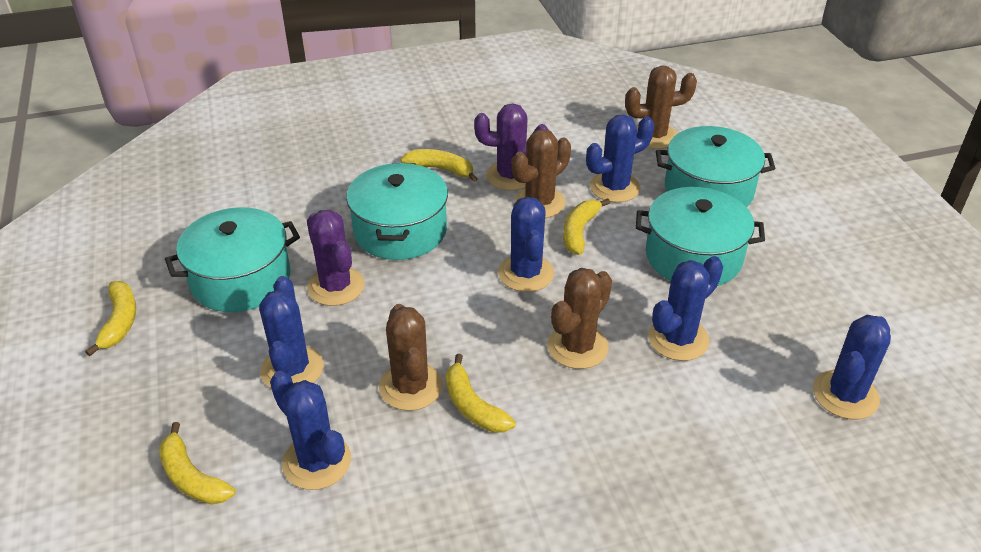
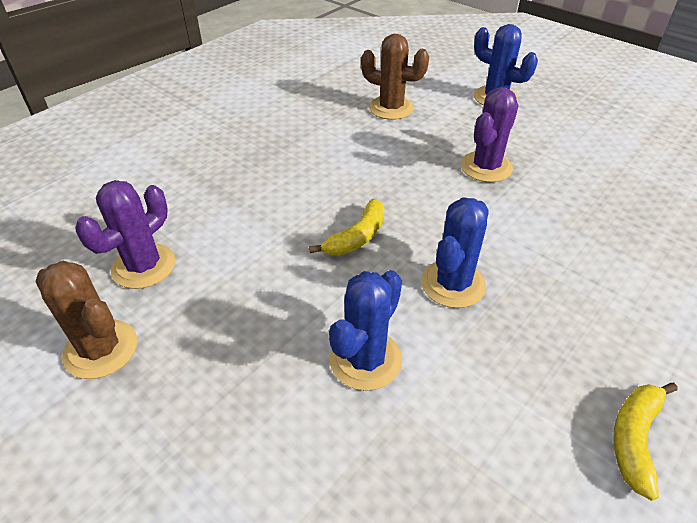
blue cactus: 6 -> 3
brown cactus: 4 -> 2
turquoise pot: 4 -> 0
yellow banana: 5 -> 2

